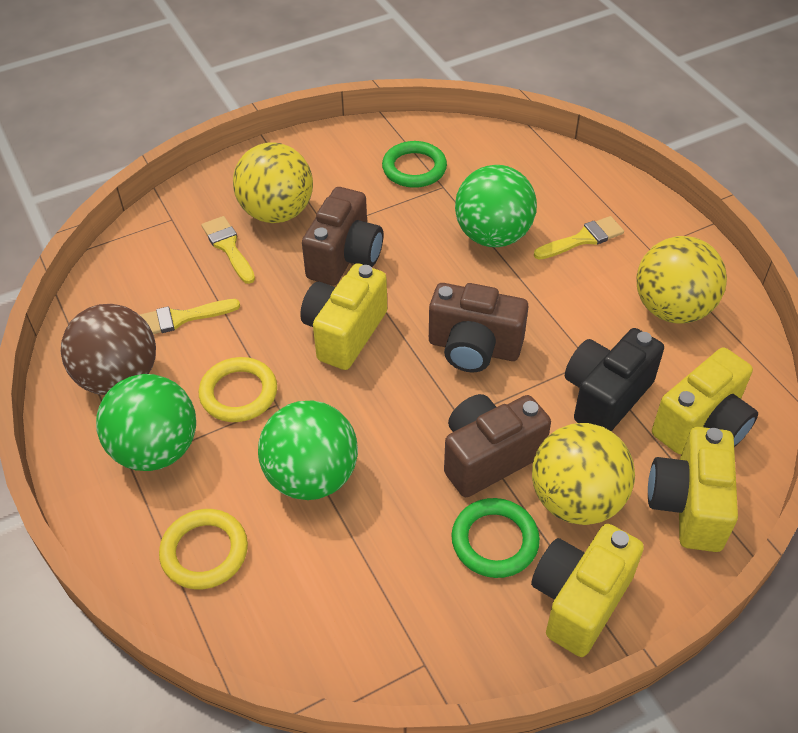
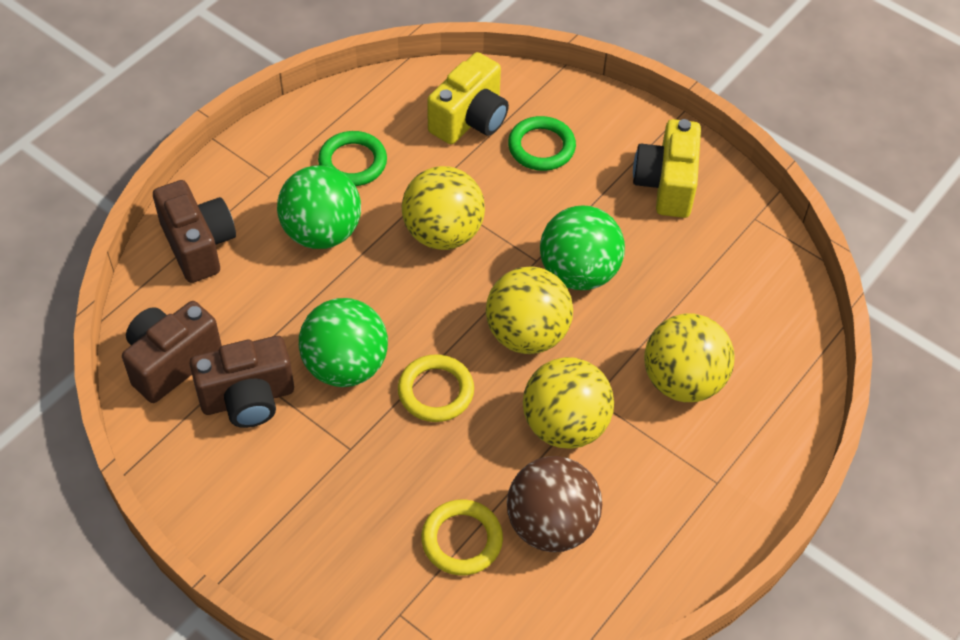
black camera: 1 -> 0
yellow ball: 3 -> 4
yellow brush: 3 -> 0
yellow camera: 4 -> 2

